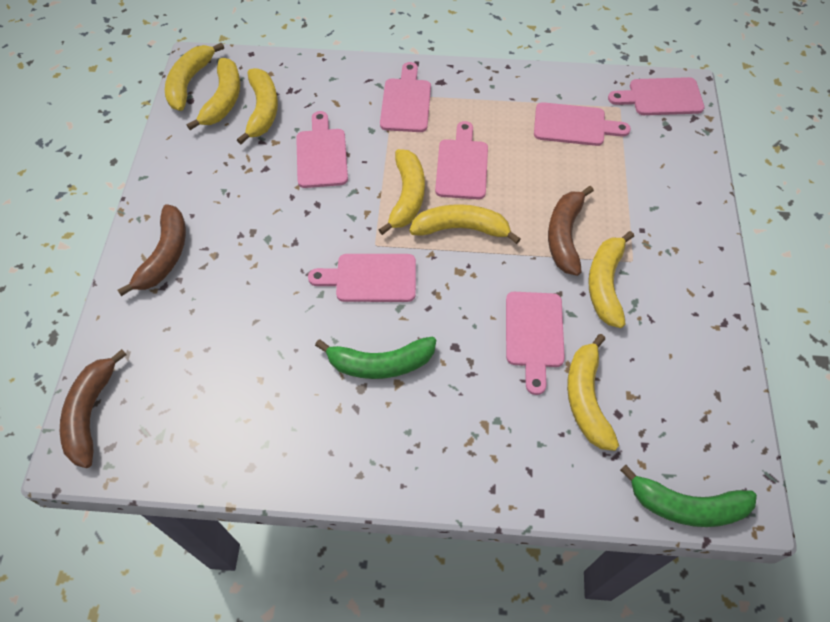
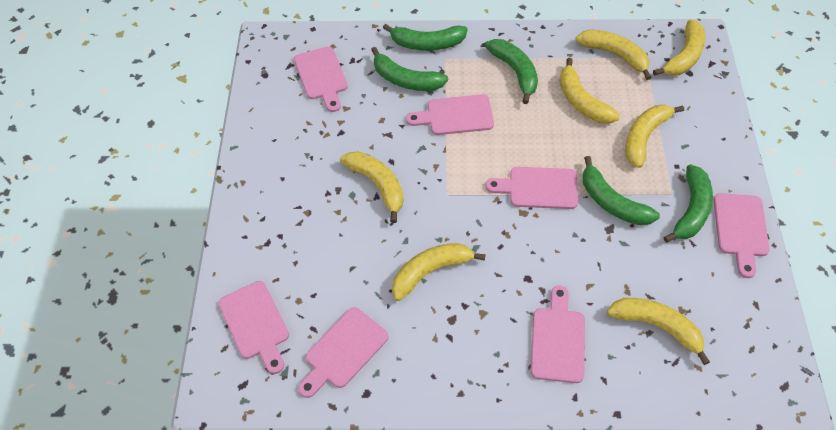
brown banana: 3 -> 0
green banana: 2 -> 5

